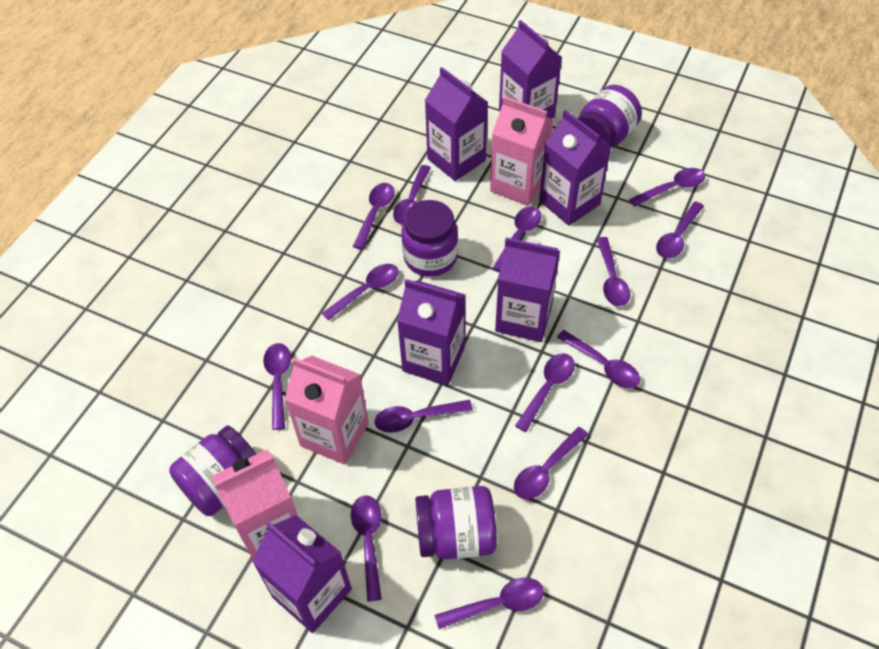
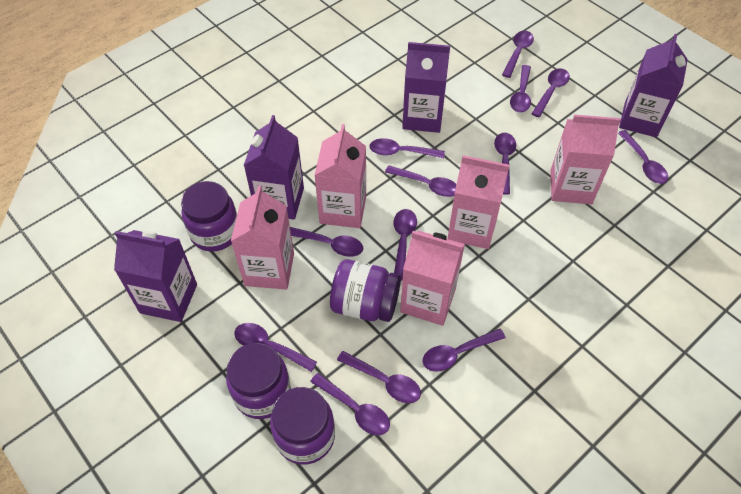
pink carton: 3 -> 5
purple carton: 6 -> 4
purple spoon: 14 -> 13

